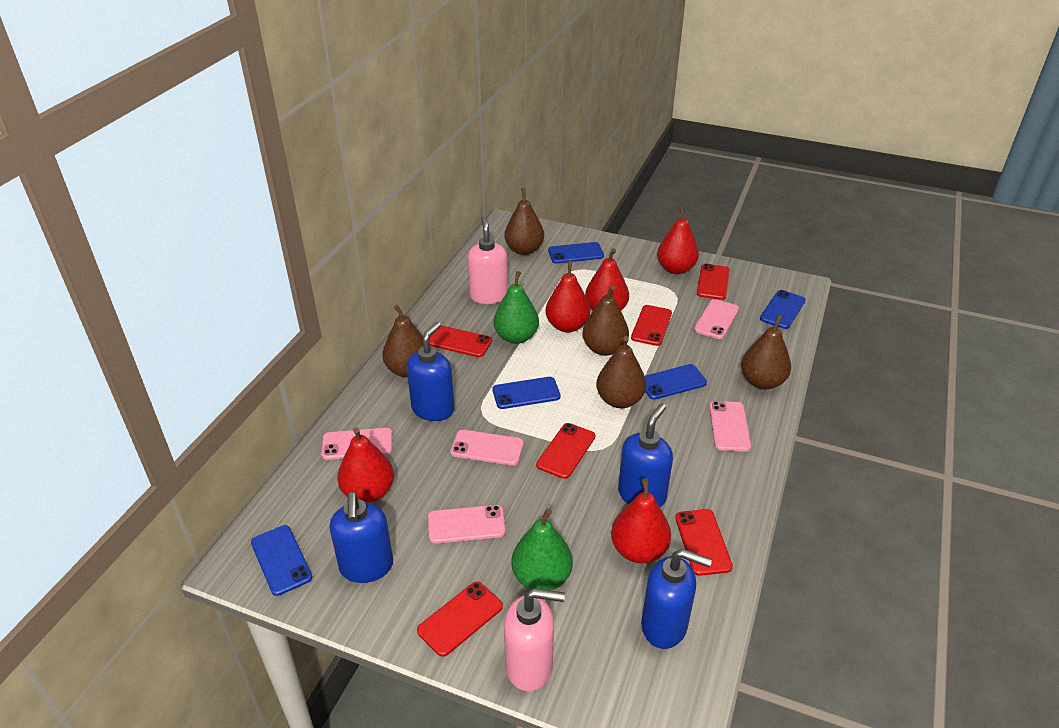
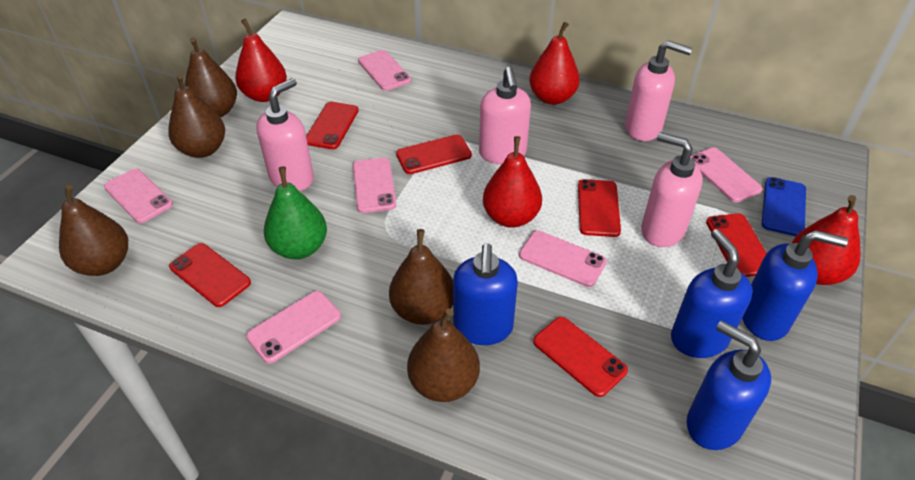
blue phone: 5 -> 1
green pear: 2 -> 1
pink phone: 5 -> 6
pink soap dispenser: 2 -> 4
red pear: 5 -> 4

